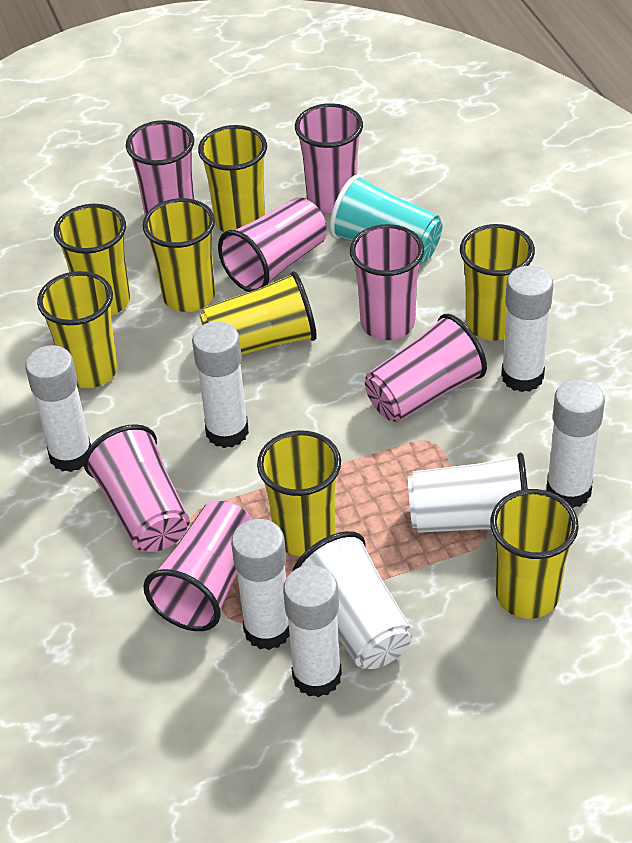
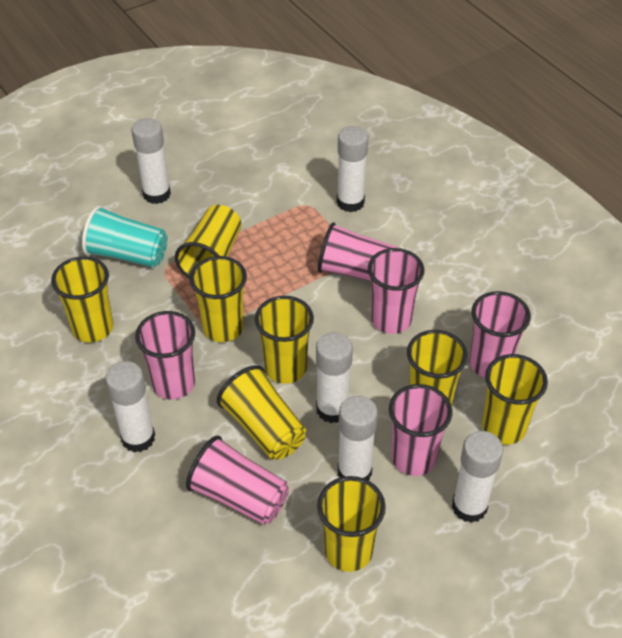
pink cup: 7 -> 6
white cup: 2 -> 0

